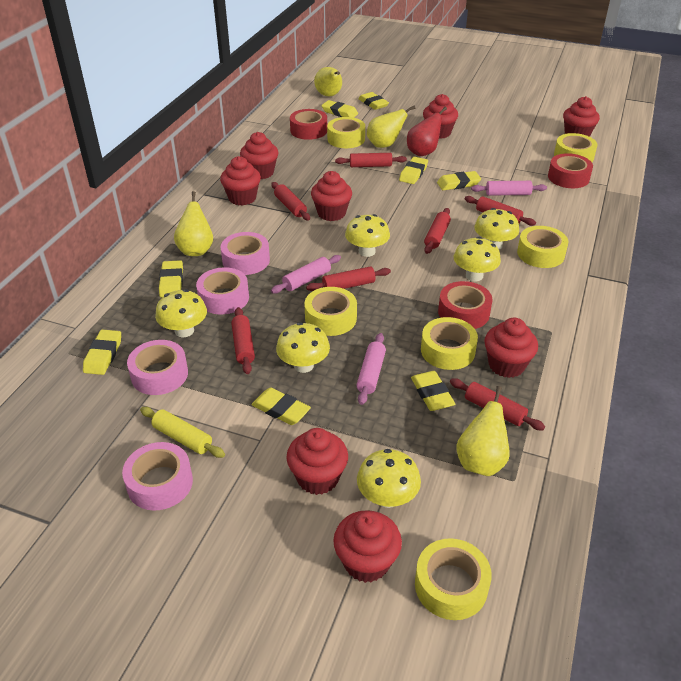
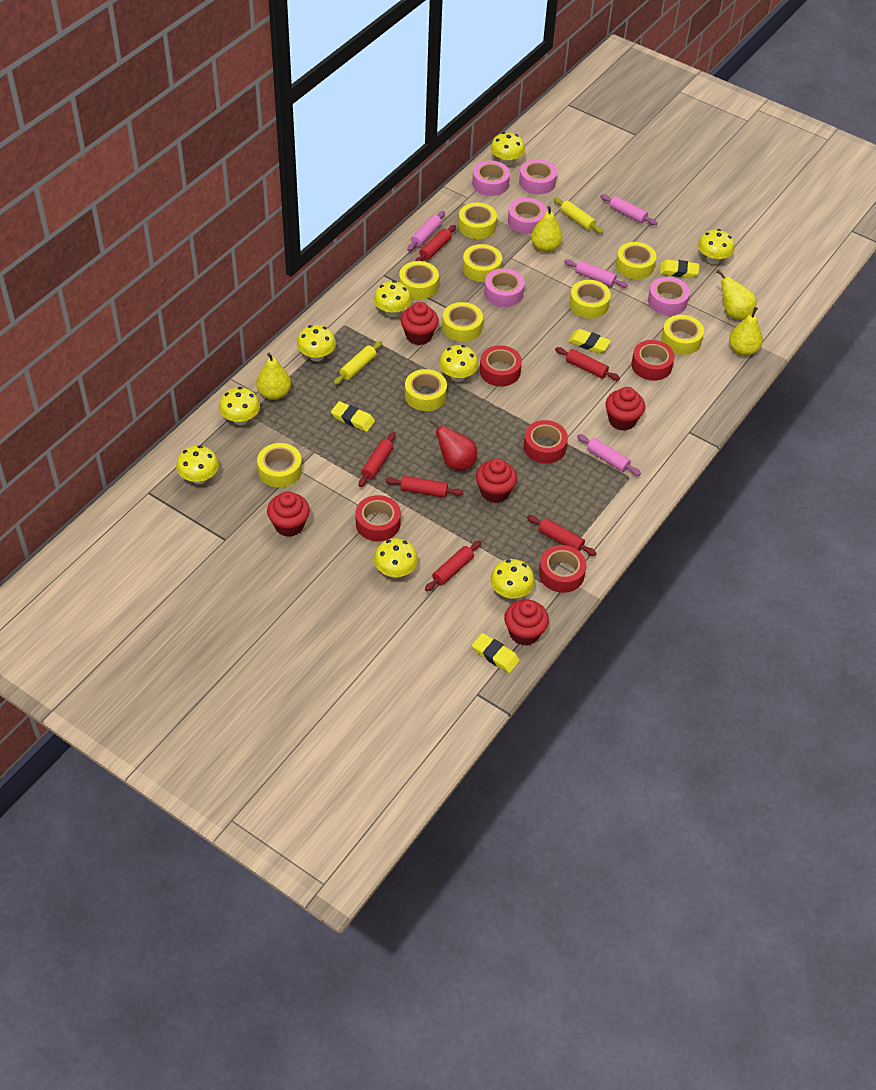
pink rolling pin: 3 -> 4
pink tape: 4 -> 5
red cupcake: 8 -> 5
red rolling pin: 7 -> 6
red tape: 3 -> 5
yellow eraser: 8 -> 4
yellow mushroom: 6 -> 9
yellow rolling pin: 1 -> 2
yellow tape: 6 -> 9

